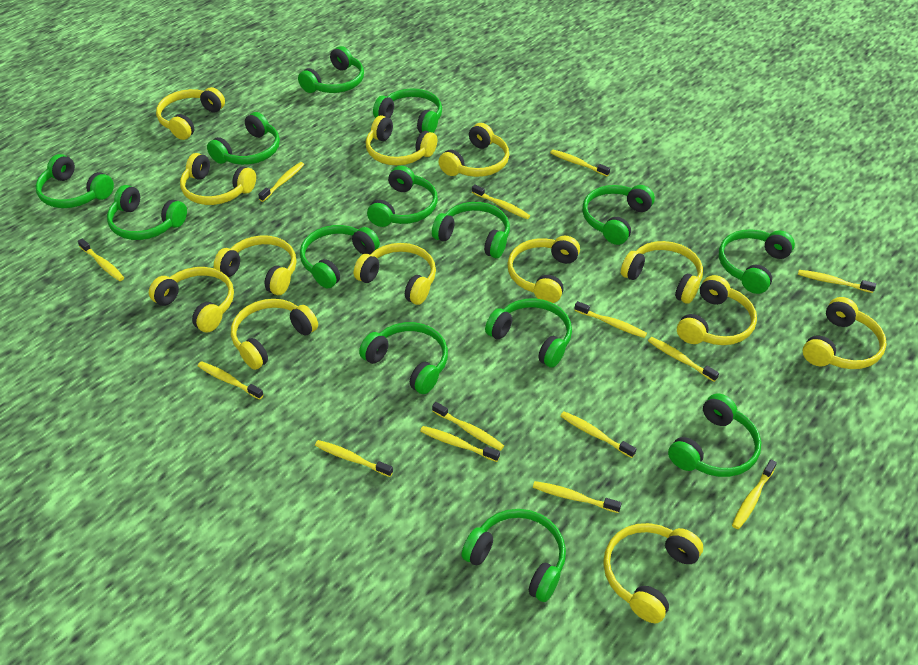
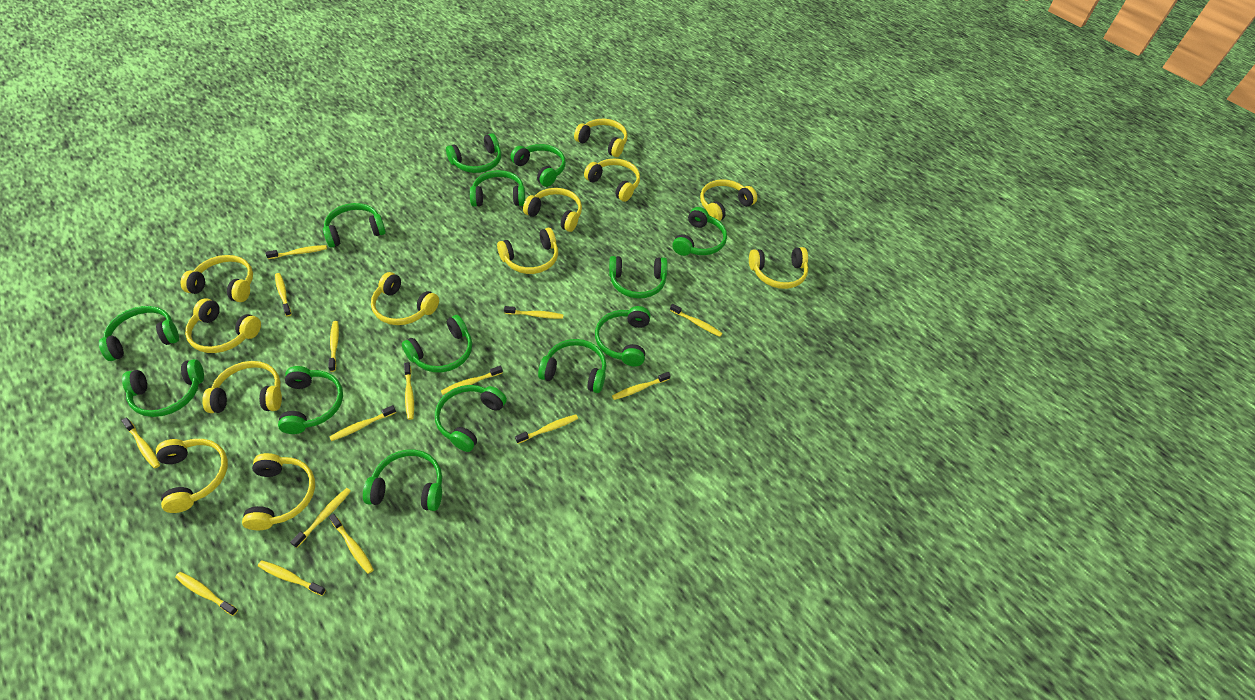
yellow headphones: 13 -> 12
yellow toothbrush: 14 -> 15

